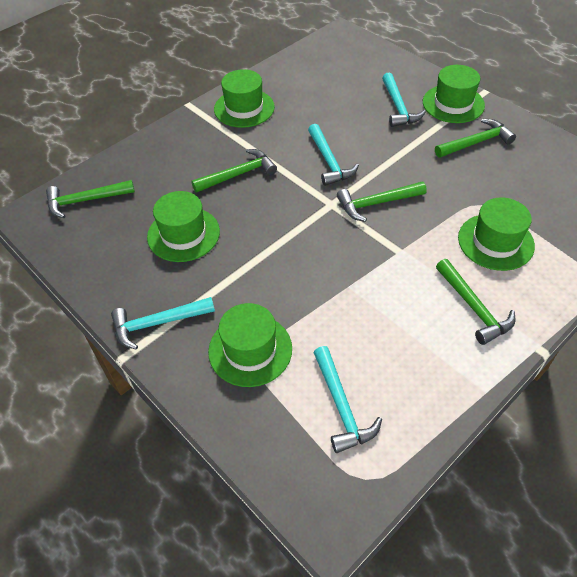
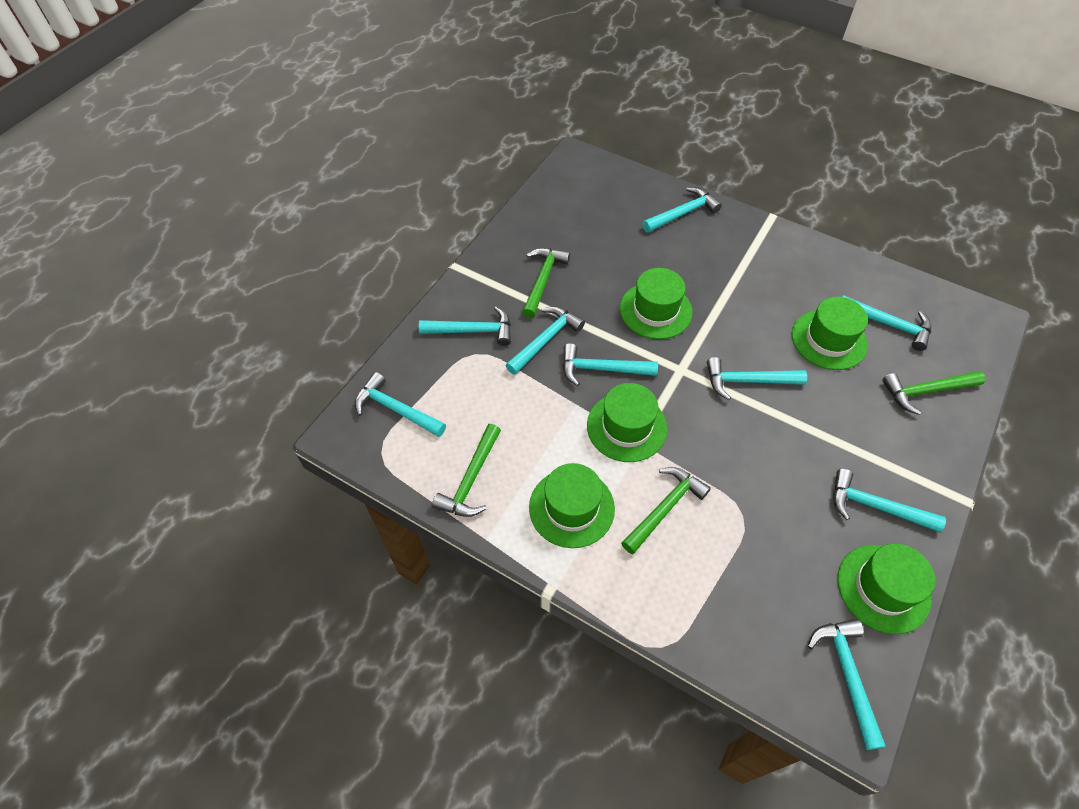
green hammer: 5 -> 4
turquoise hammer: 4 -> 9

